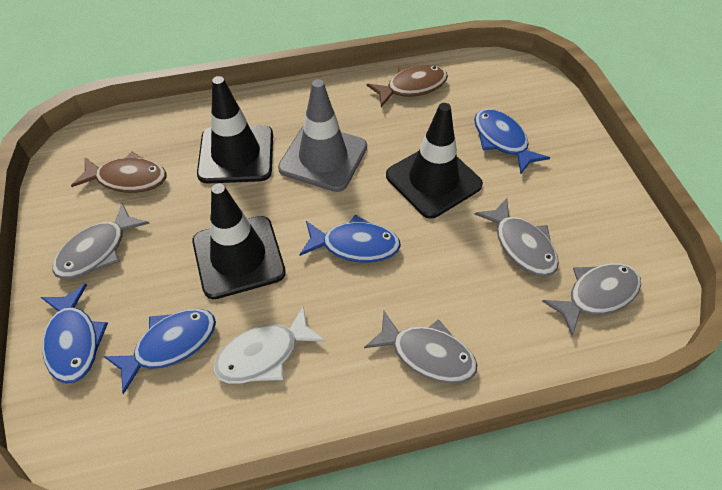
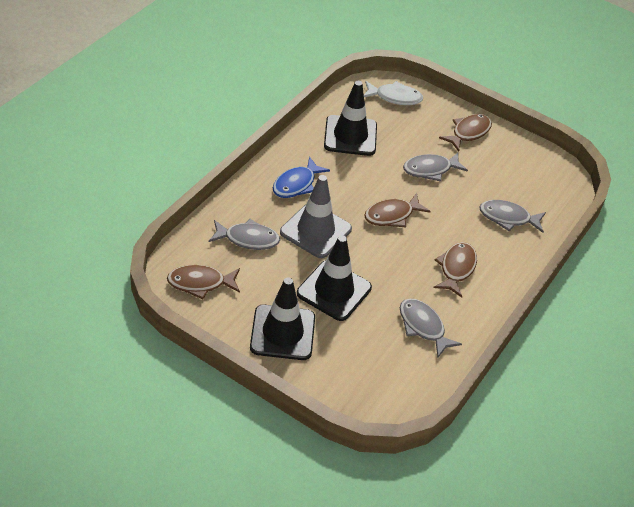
blue fish: 4 -> 1
brown fish: 2 -> 4

